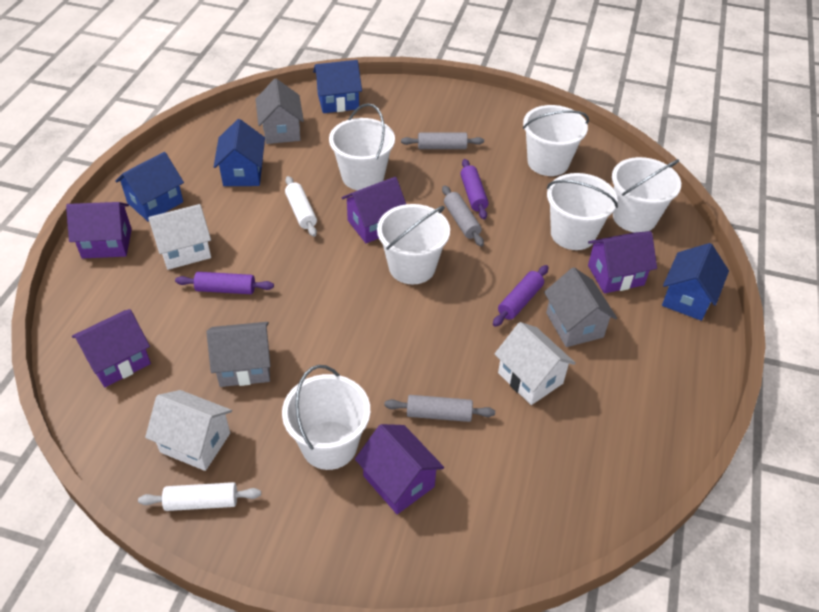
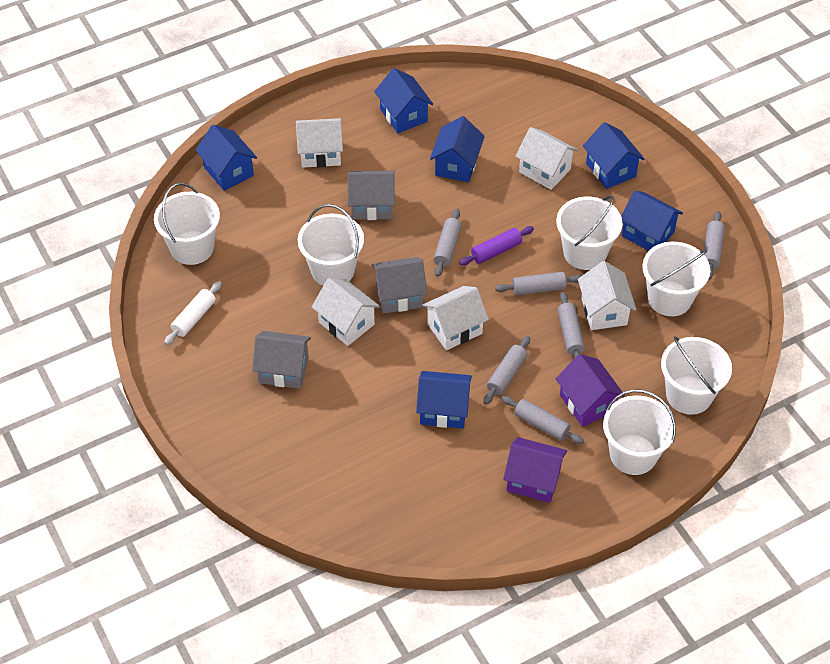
blue house: 4 -> 6
grey rolling pin: 3 -> 6
purple house: 5 -> 2
purple rolling pin: 3 -> 1
white house: 3 -> 5
white rolling pin: 2 -> 1

